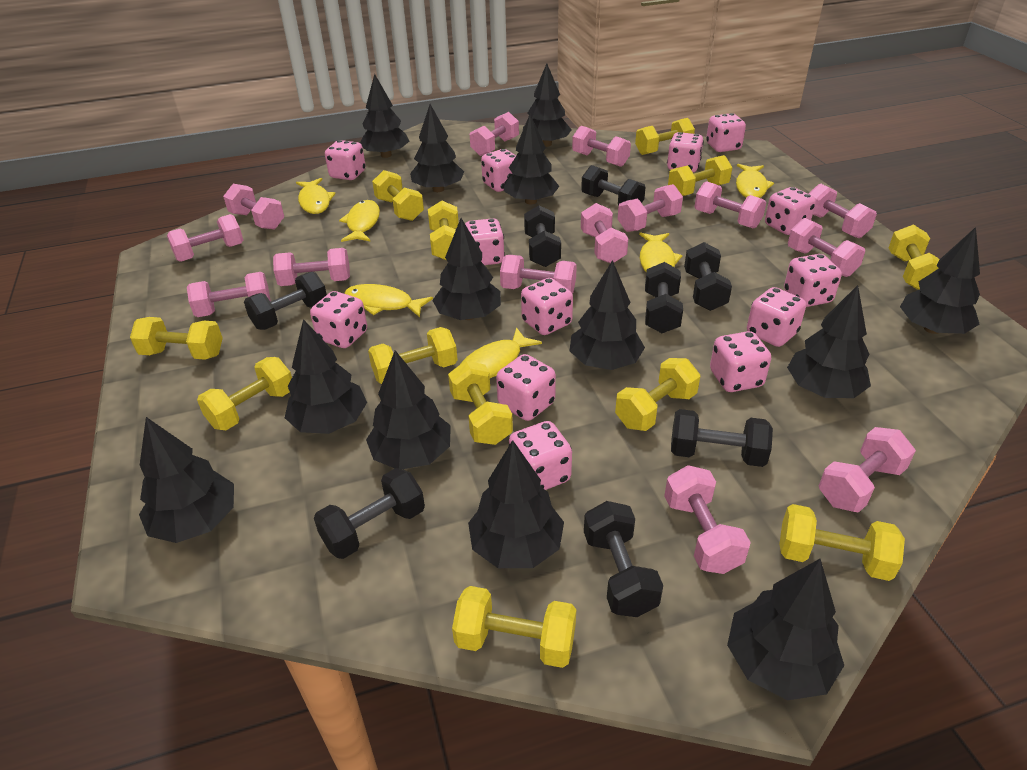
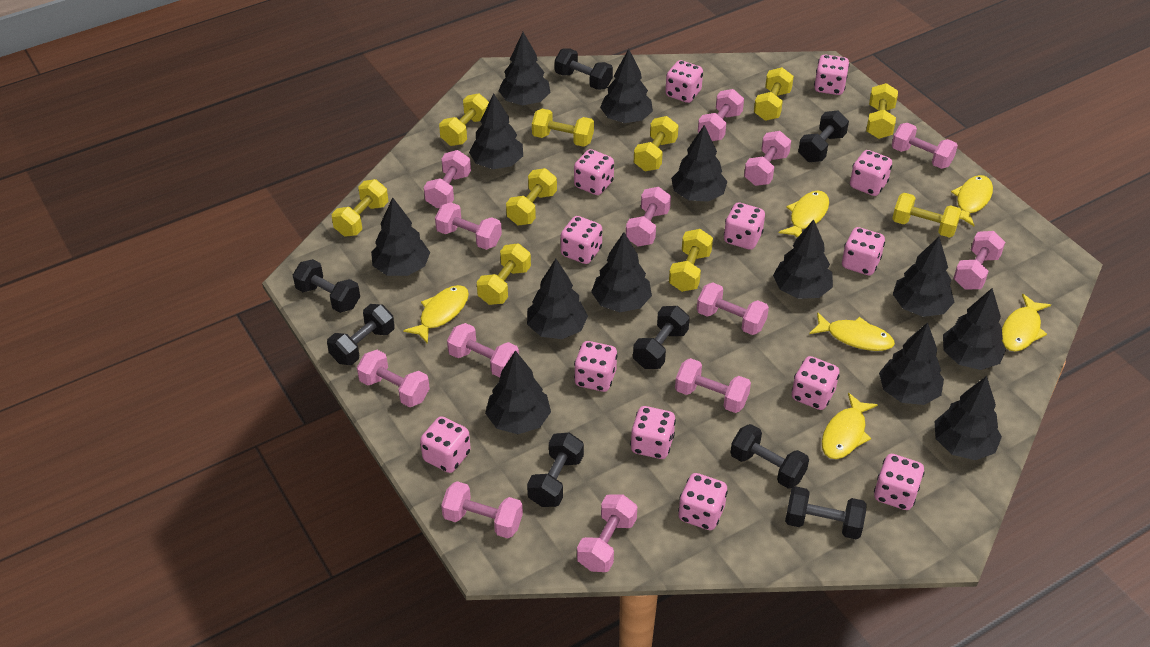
pink dumbbell: 14 -> 13
yellow dumbbell: 12 -> 10

